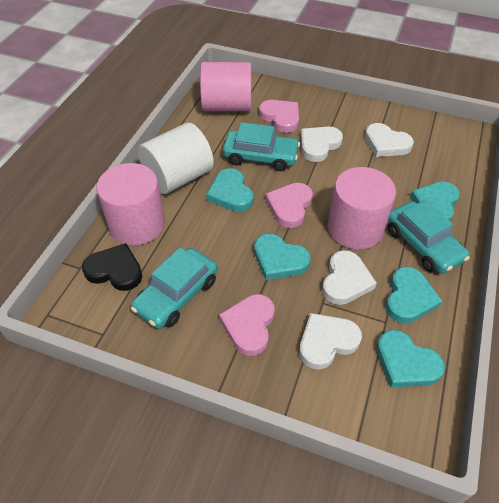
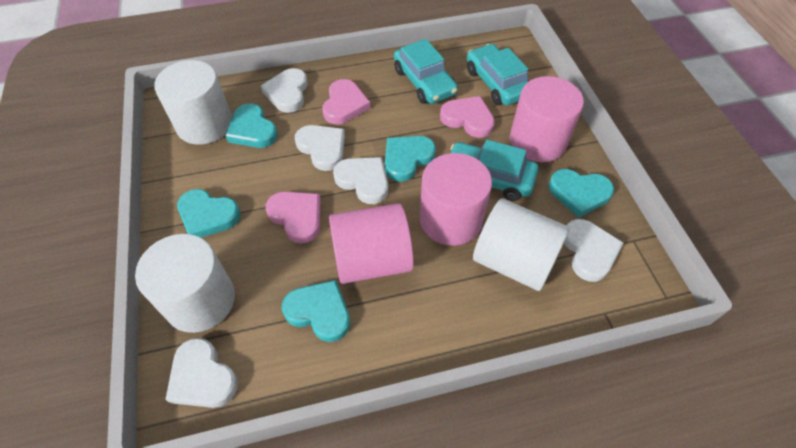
black heart: 1 -> 0
white cylinder: 1 -> 3
white heart: 4 -> 5

